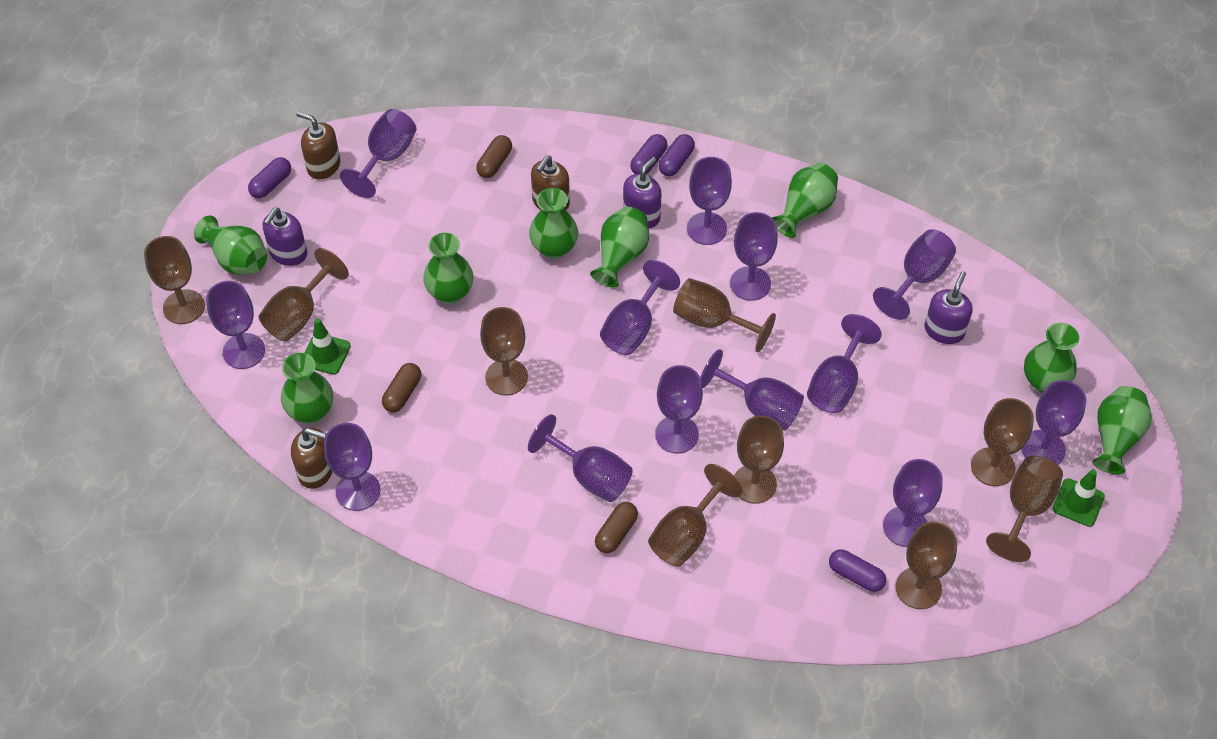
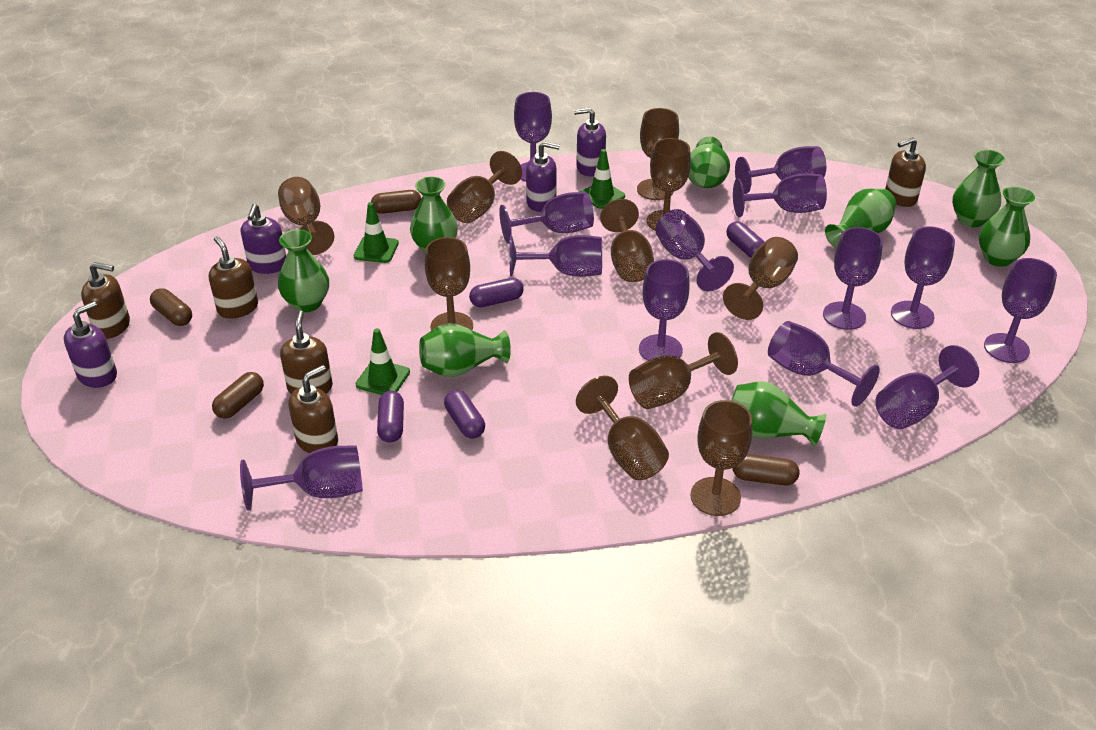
brown capsule: 3 -> 4
brown goblet: 9 -> 10
brown soap dispenser: 3 -> 5
green traffic cone: 2 -> 3
purple soap dispenser: 3 -> 4

